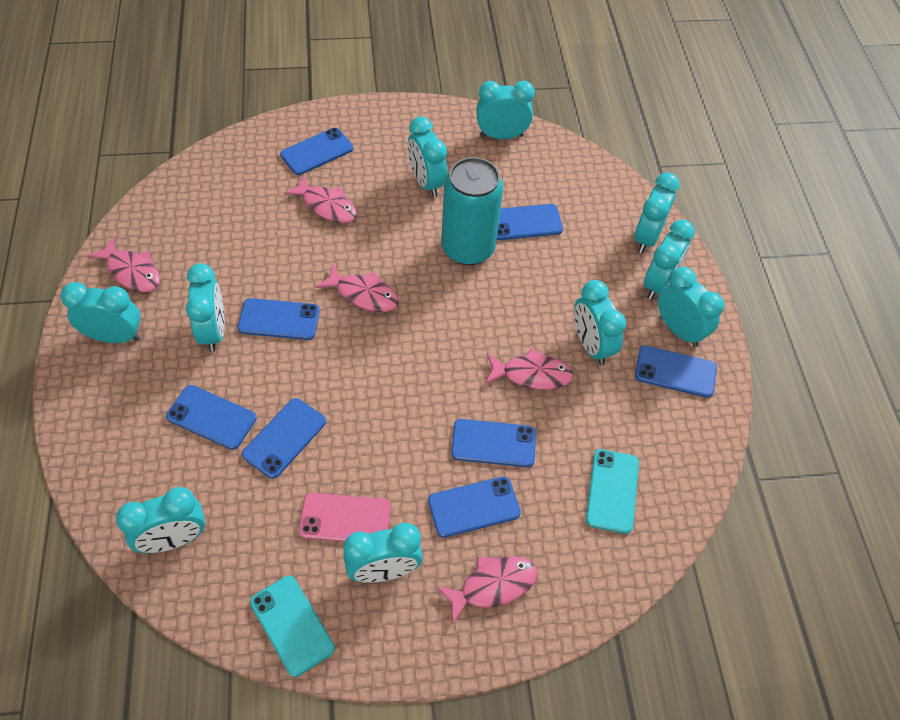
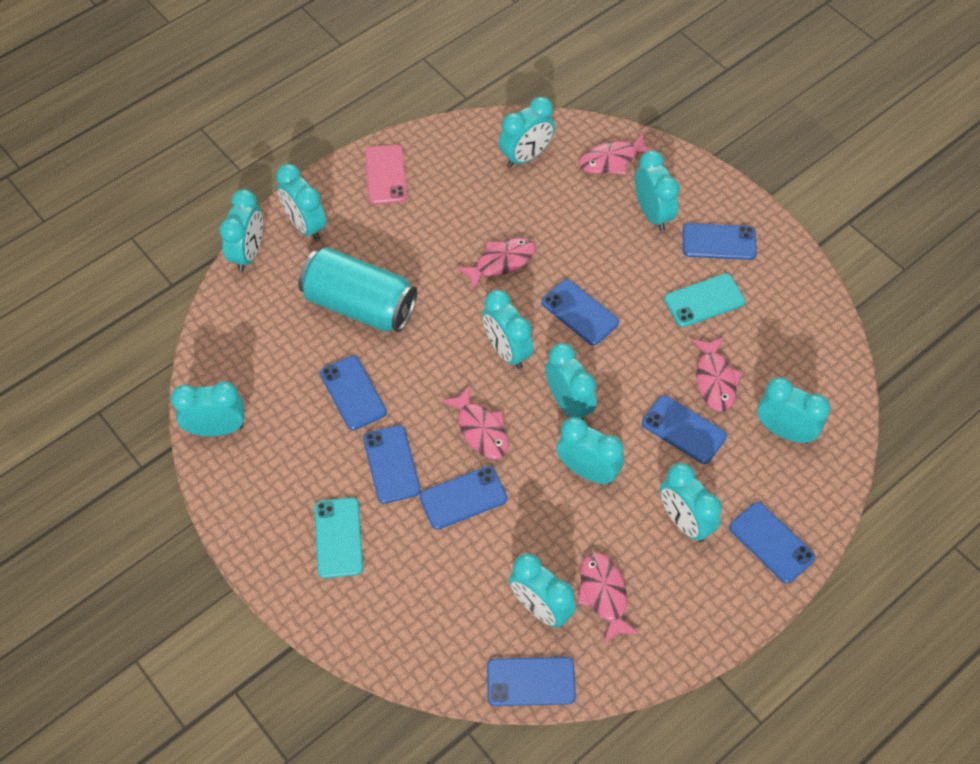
turquoise clock: 10 -> 11

